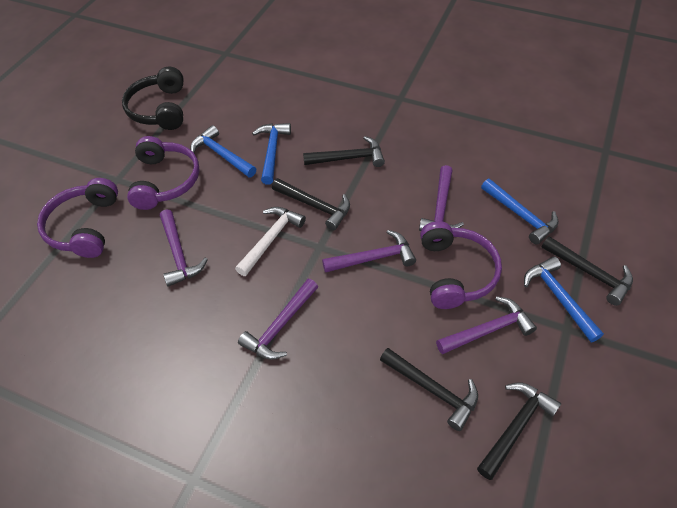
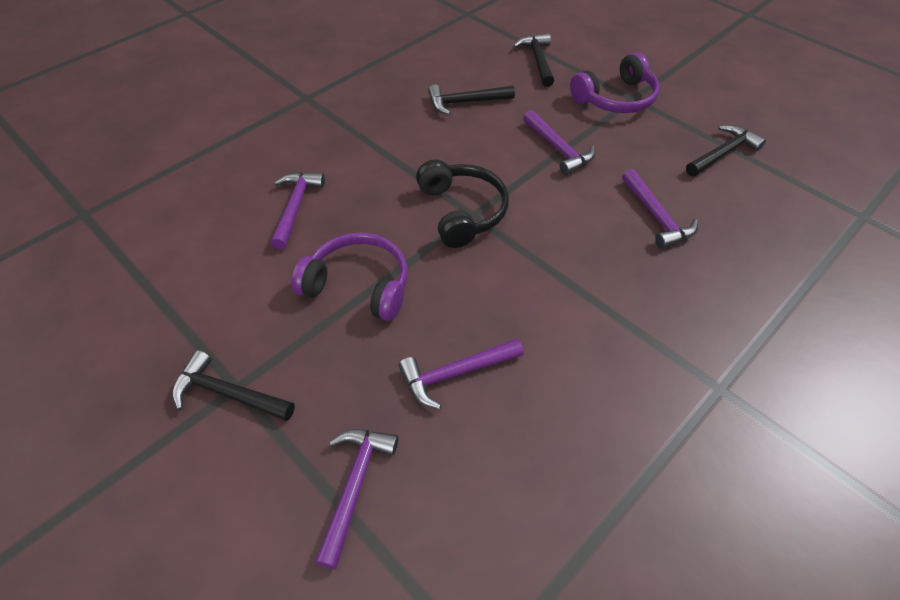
black hammer: 5 -> 4
blue hammer: 4 -> 0
purple headphones: 3 -> 2
white hammer: 1 -> 0

